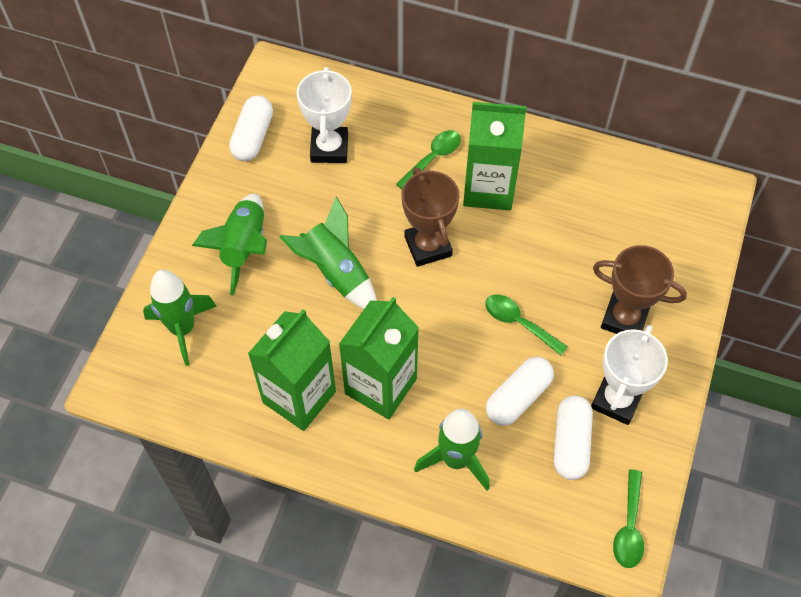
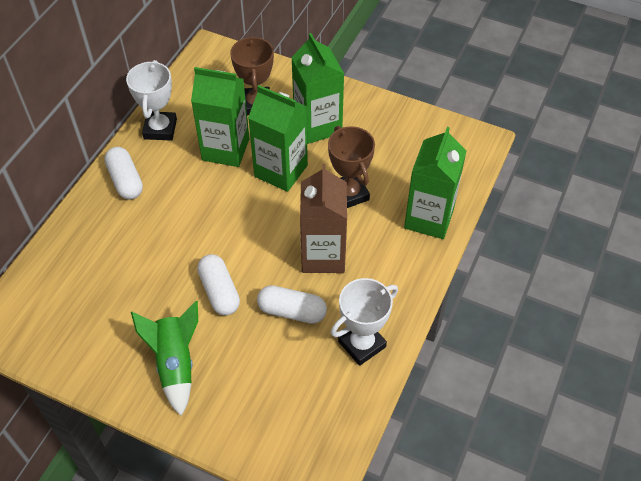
brown carton: 0 -> 1
green carton: 3 -> 4
green rocket: 4 -> 1
green spoon: 3 -> 0

